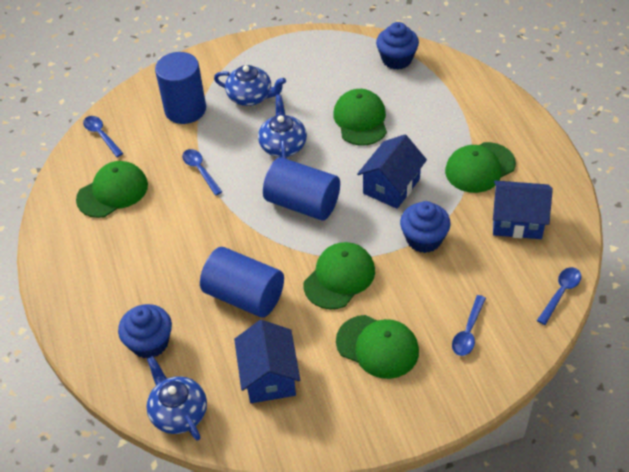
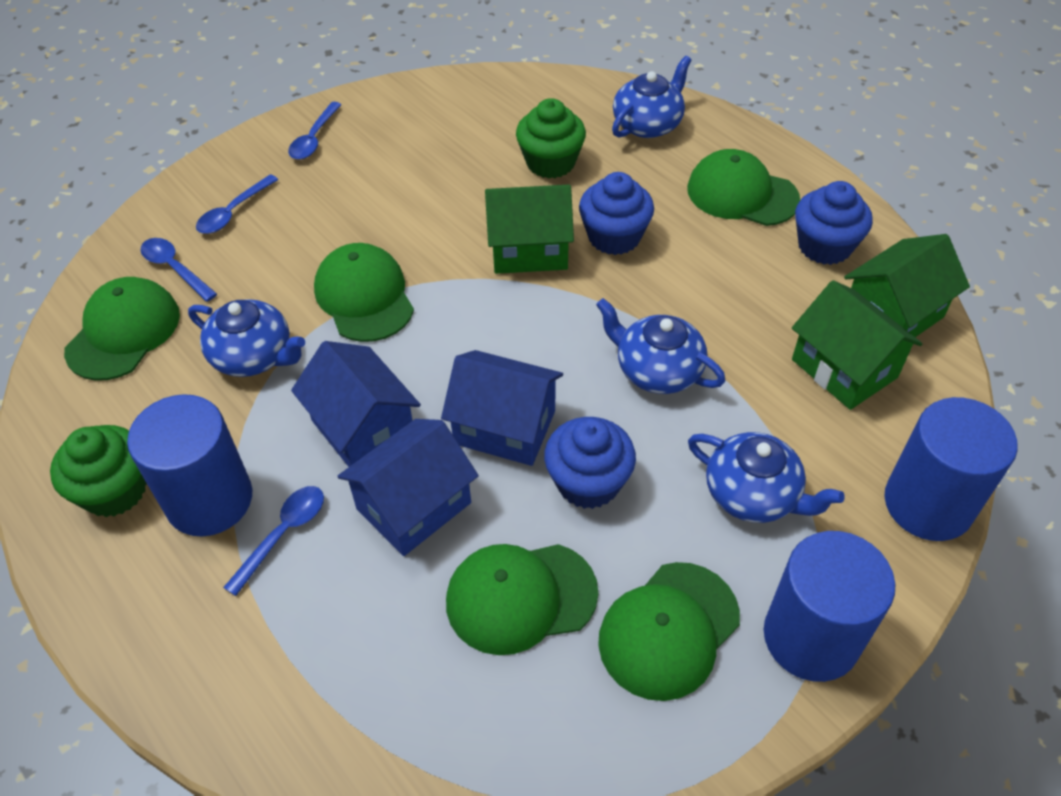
blue teapot: 3 -> 4
green cupcake: 0 -> 2
green house: 0 -> 3

